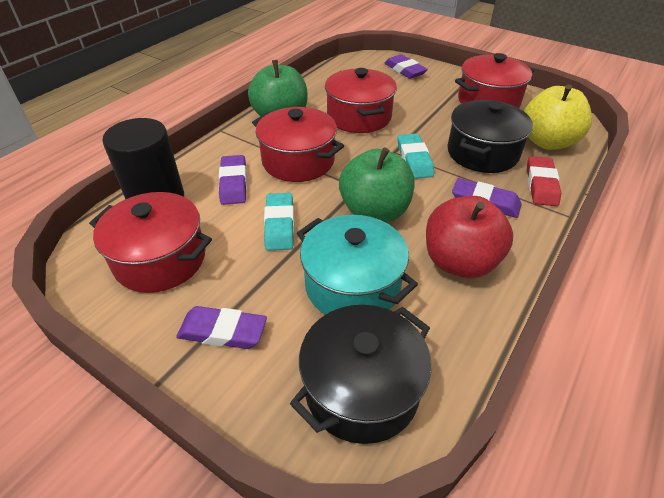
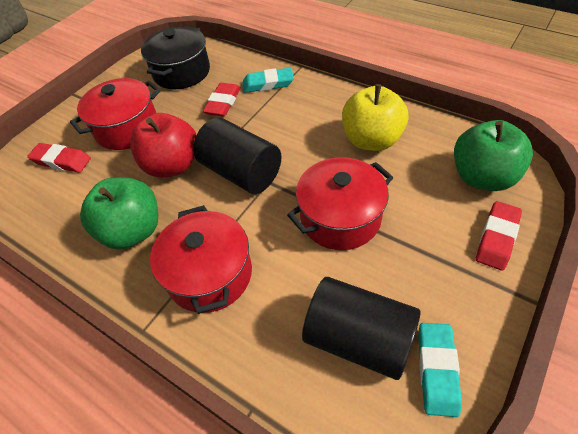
black cylinder: 1 -> 2
black pot: 2 -> 1
purple eraser: 4 -> 0
red eraser: 1 -> 3
red pot: 4 -> 3
turquoise pot: 1 -> 0

